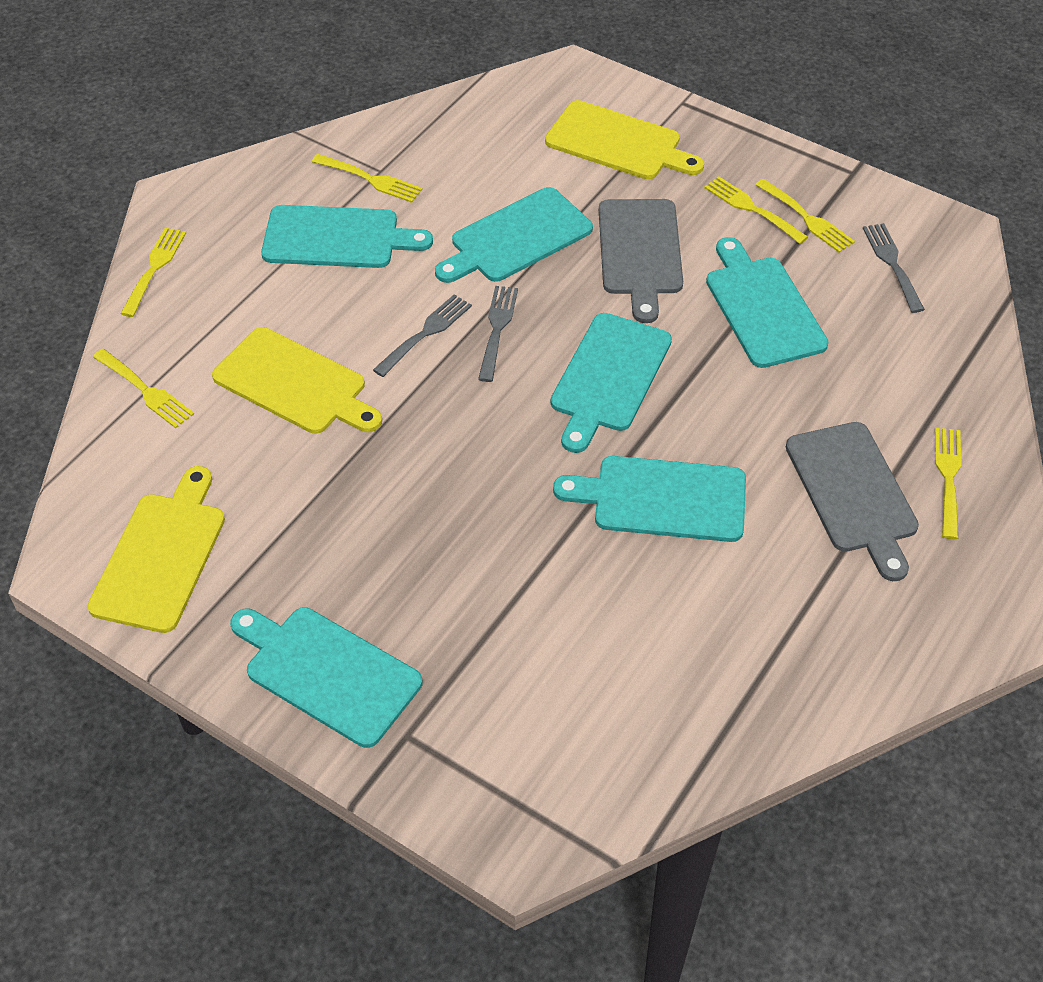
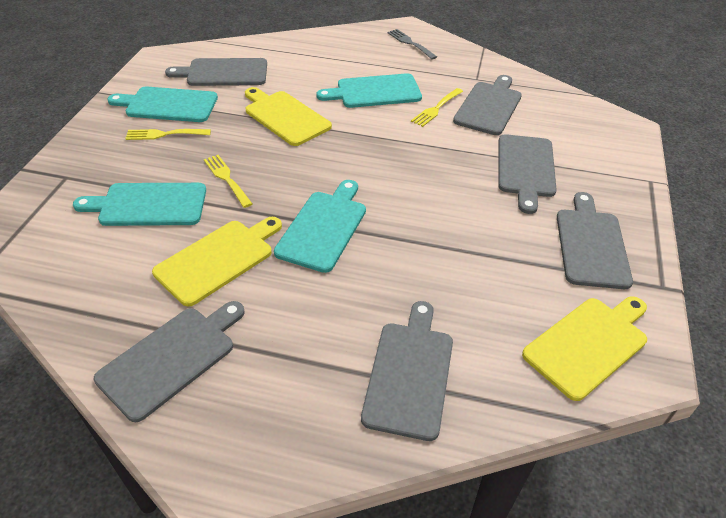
grey cutting board: 2 -> 6
grey fork: 3 -> 1
turquoise cutting board: 6 -> 4
yellow fork: 6 -> 3

